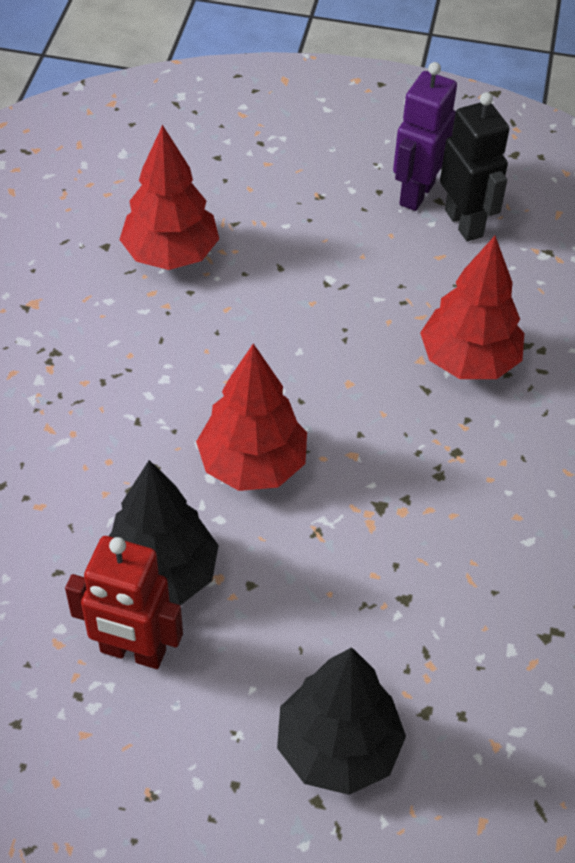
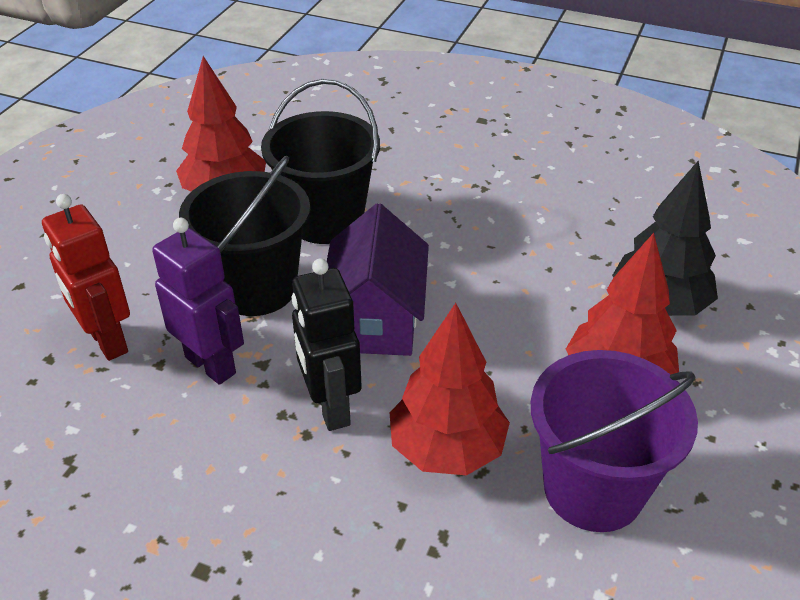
black bucket: 0 -> 2
black tree: 2 -> 1
purple bucket: 0 -> 1
purple house: 0 -> 1

